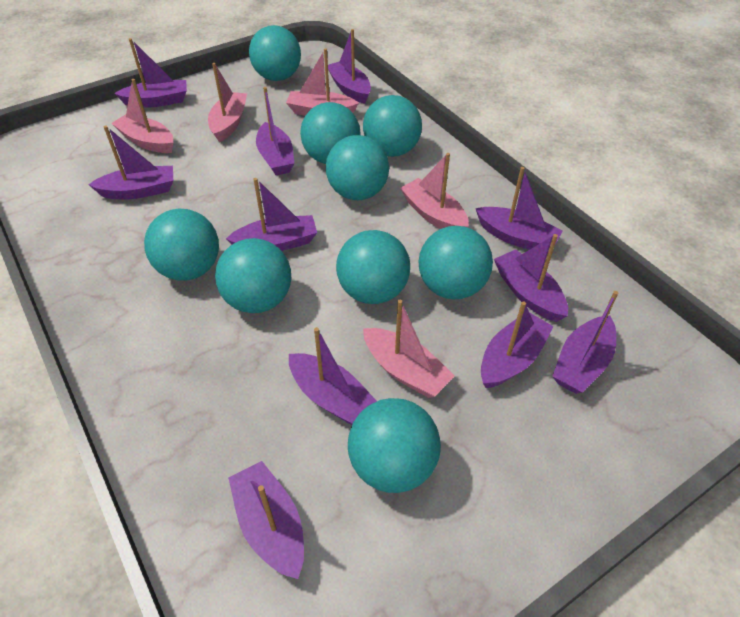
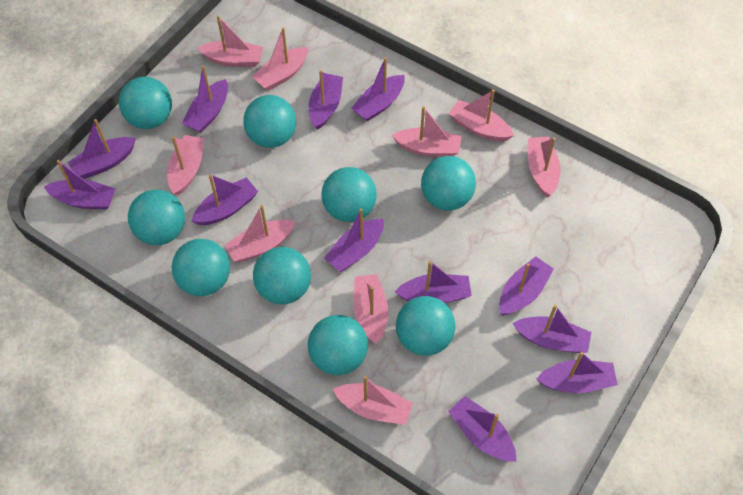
pink boat: 5 -> 9
purple boat: 11 -> 12

